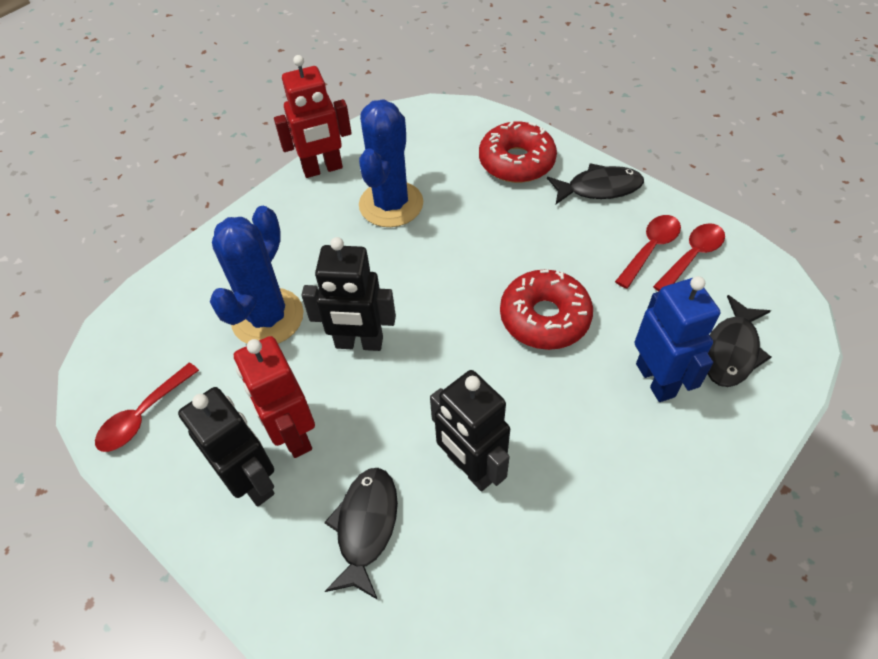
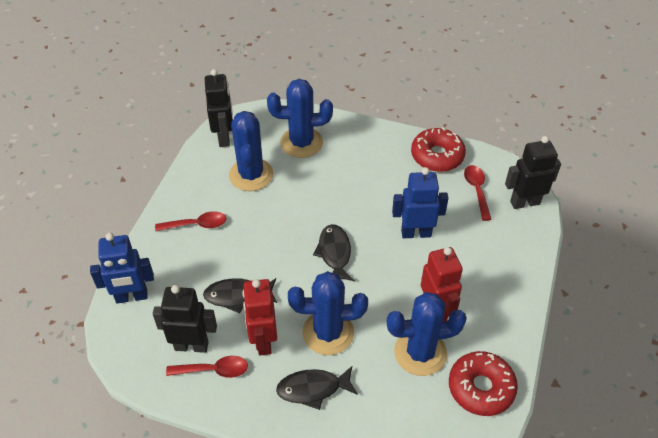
blue cactus: 2 -> 4
blue robot: 1 -> 2

